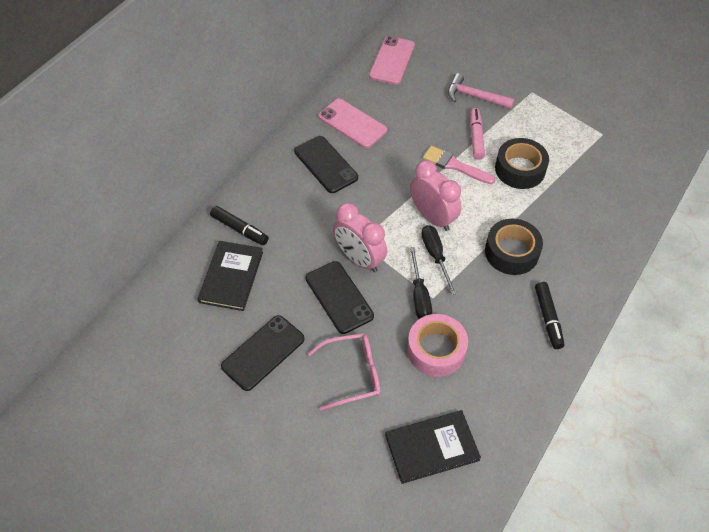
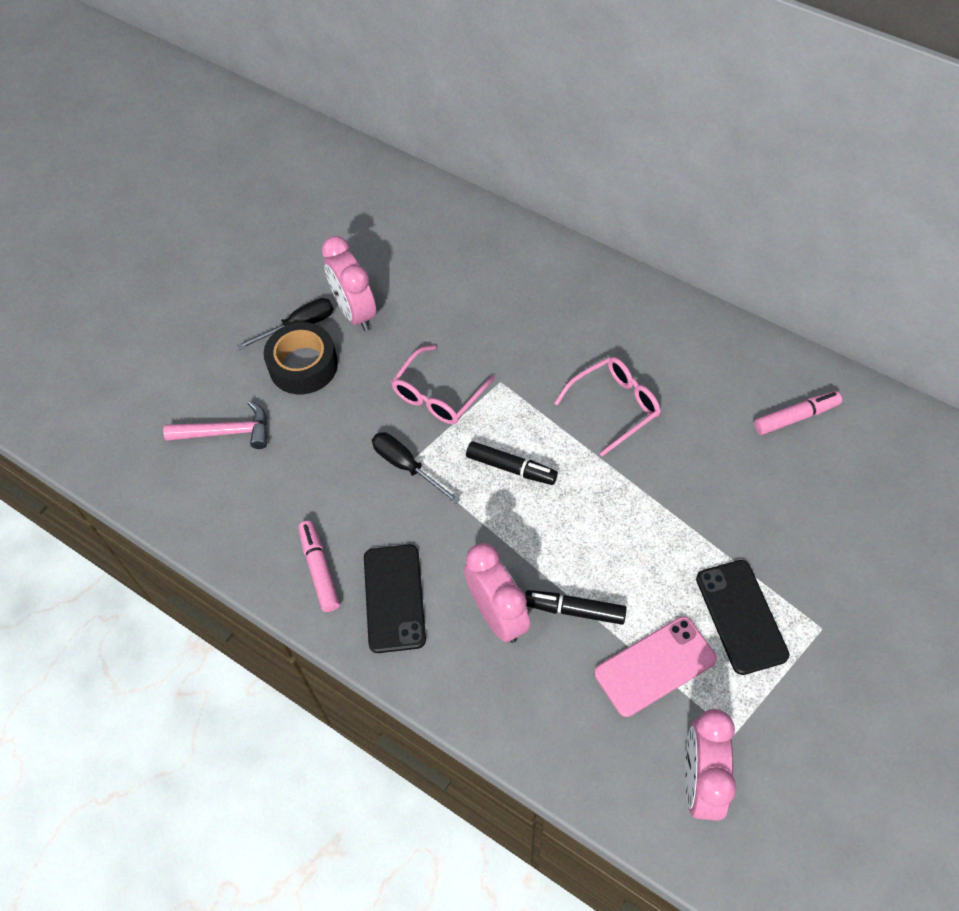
black book: 2 -> 0
black phone: 3 -> 2
black tape: 2 -> 1
pink brush: 1 -> 0
pink clock: 2 -> 3
pink glasses: 1 -> 2
pink marker: 1 -> 2
pink phone: 2 -> 1
pink tape: 1 -> 0

